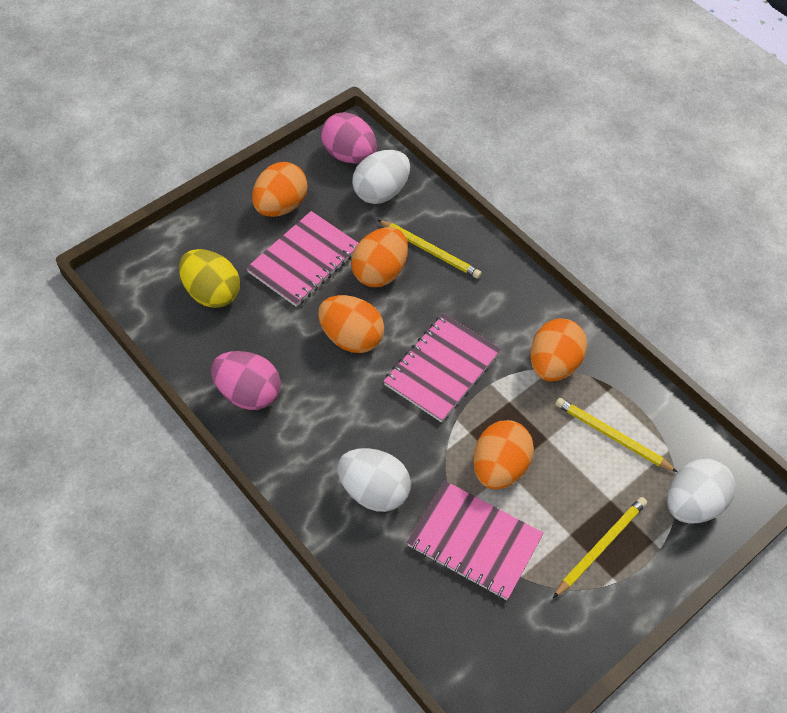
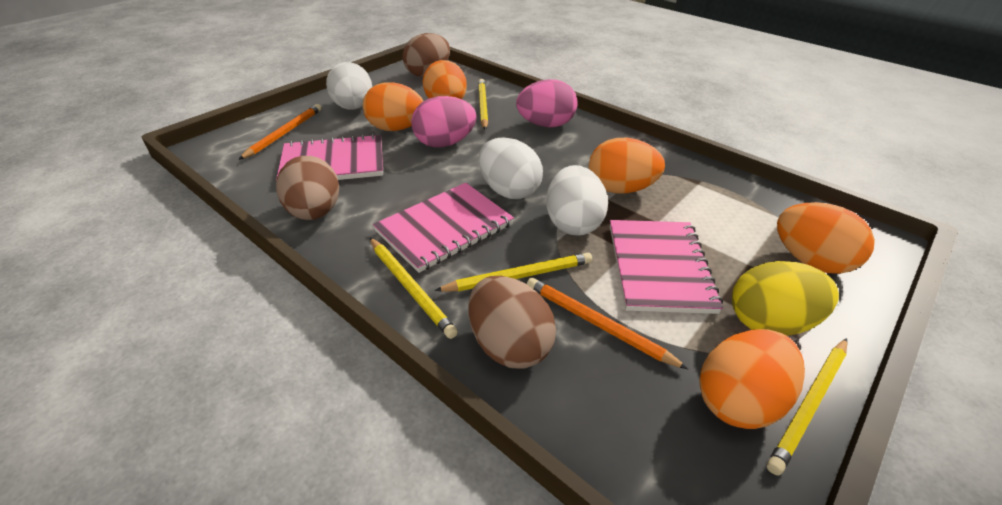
brown egg: 0 -> 3
orange pencil: 0 -> 2
yellow pencil: 3 -> 4

